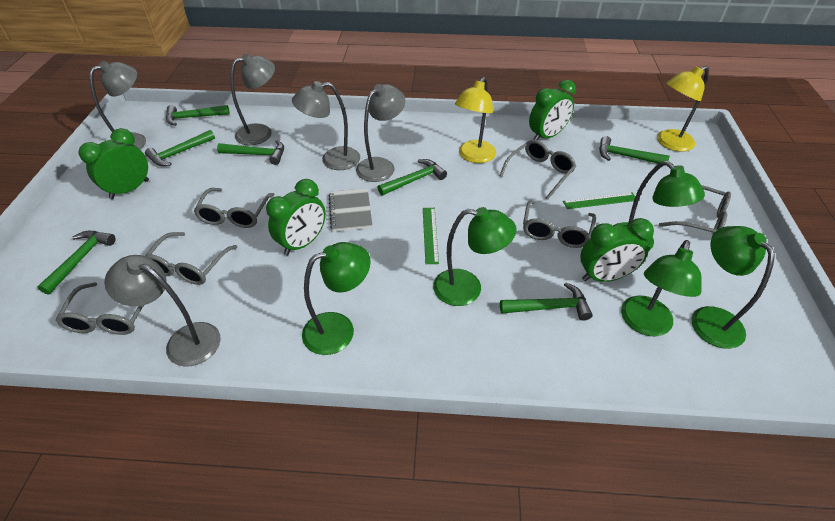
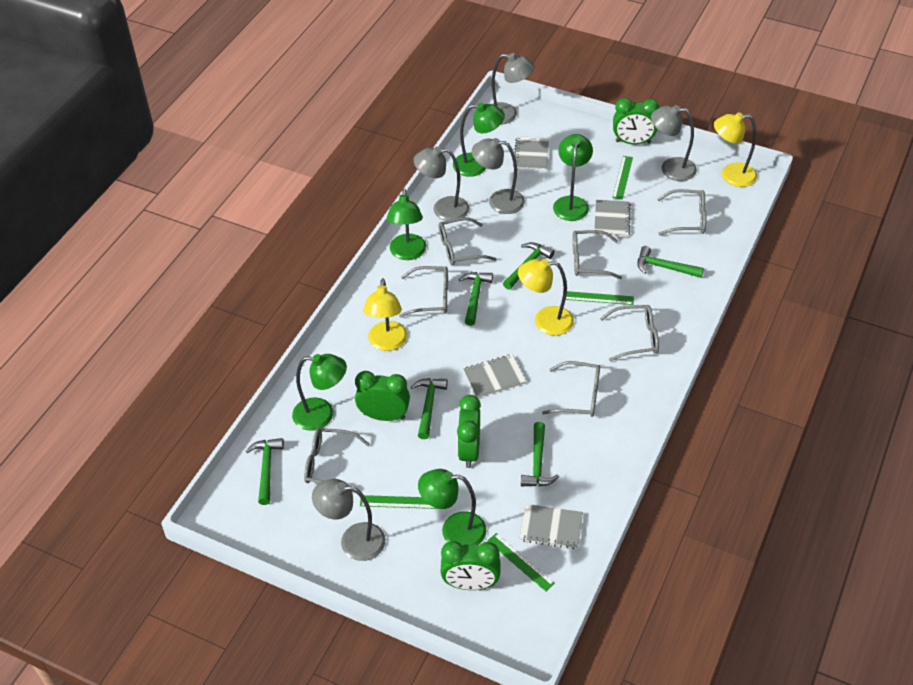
green hammer: 7 -> 6
green ruler: 2 -> 4
grey glasses: 6 -> 7
grey notebook: 1 -> 4
yellow lamp: 2 -> 3

